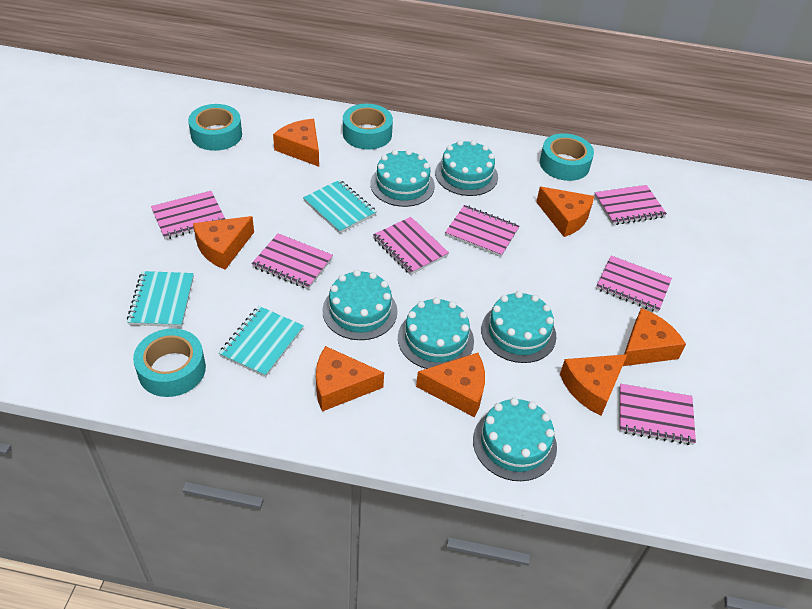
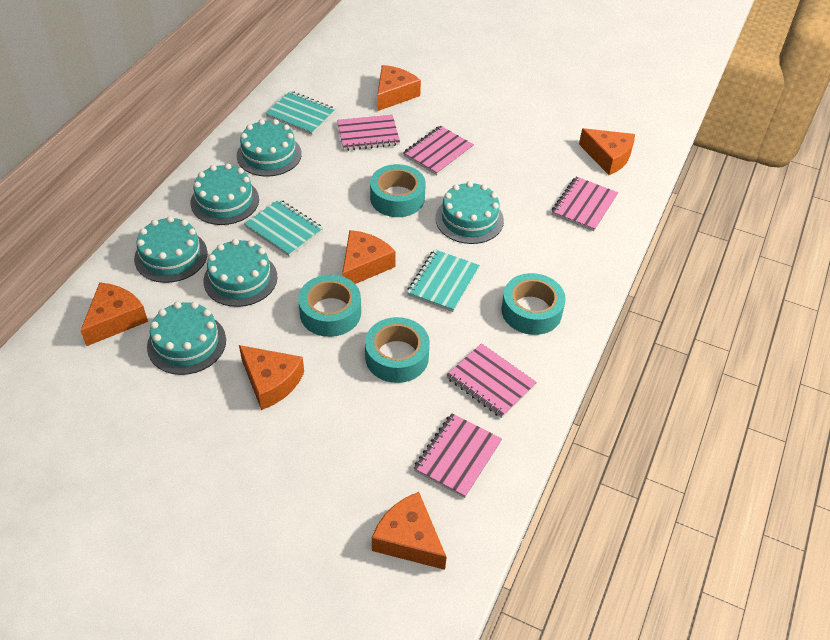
orange cheese: 7 -> 6
pink notebook: 7 -> 5

